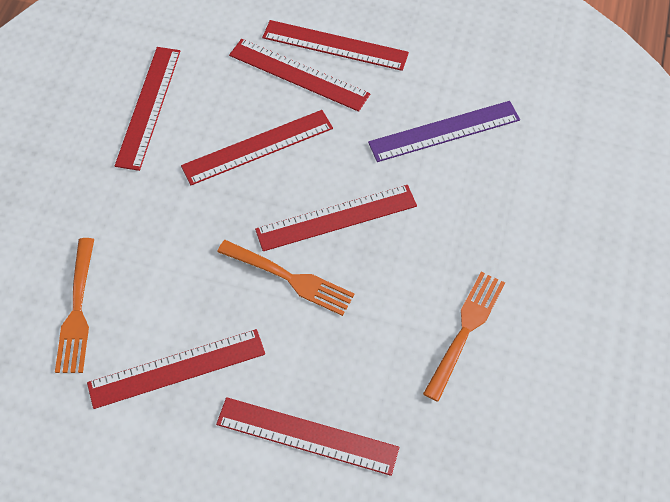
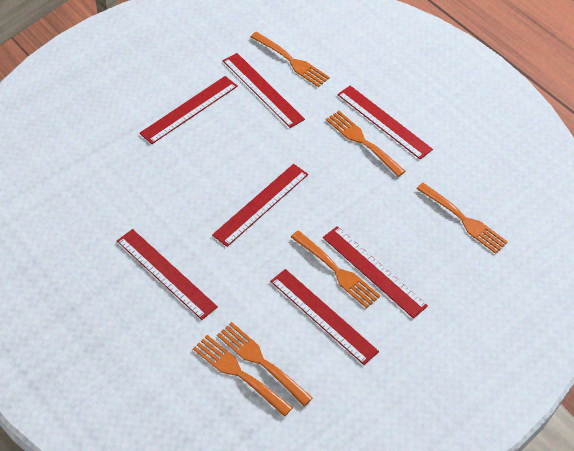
orange fork: 3 -> 6
purple ruler: 1 -> 0

